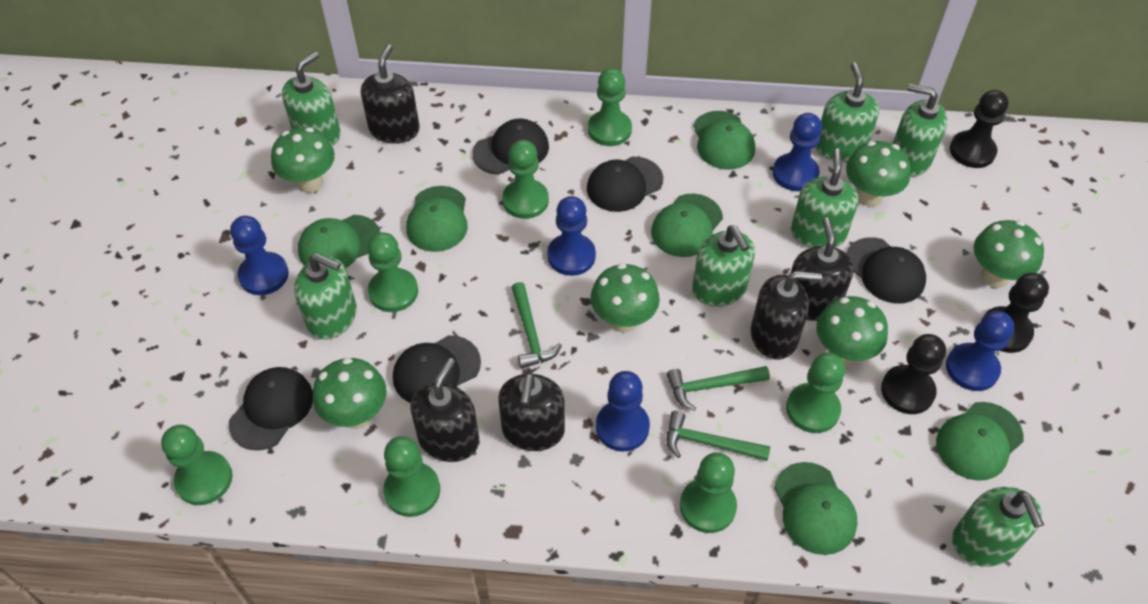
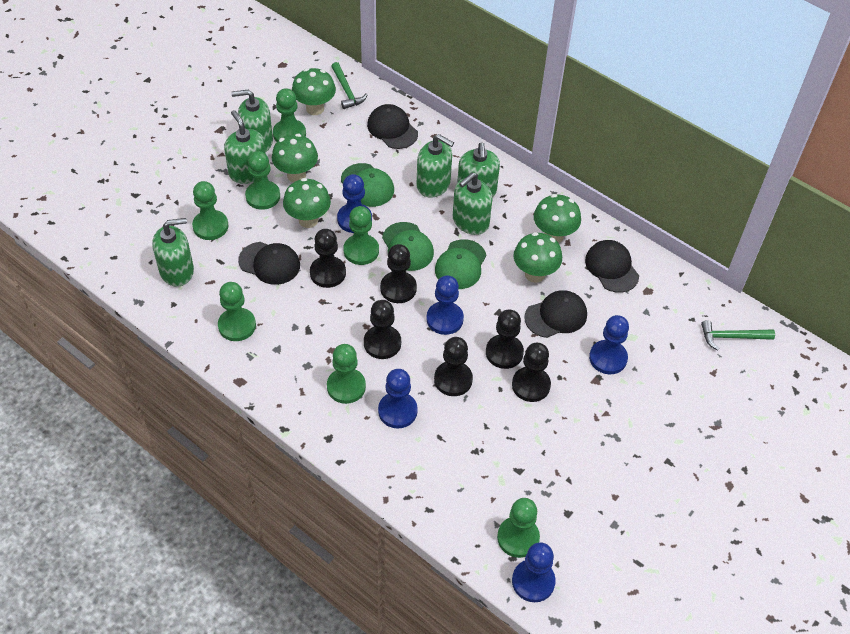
black cap: 5 -> 4
black pawn: 3 -> 6
black soap dispenser: 5 -> 0
green cap: 6 -> 3
green hammer: 3 -> 2
green mushroom: 6 -> 5
green soap dispenser: 7 -> 6

